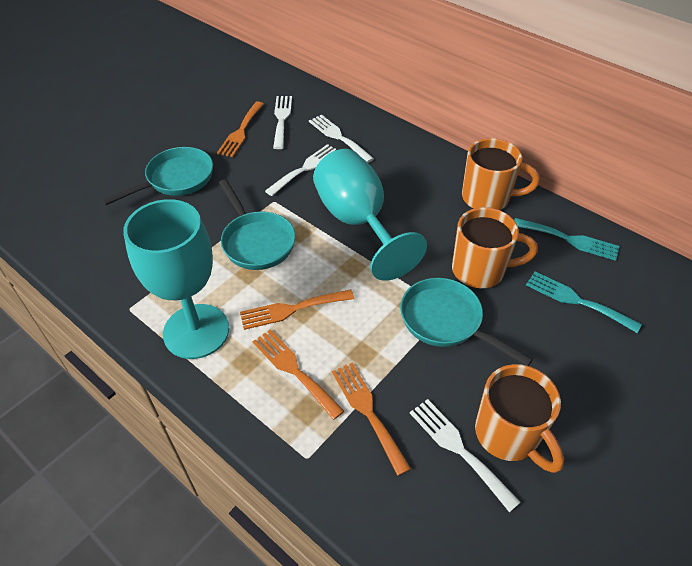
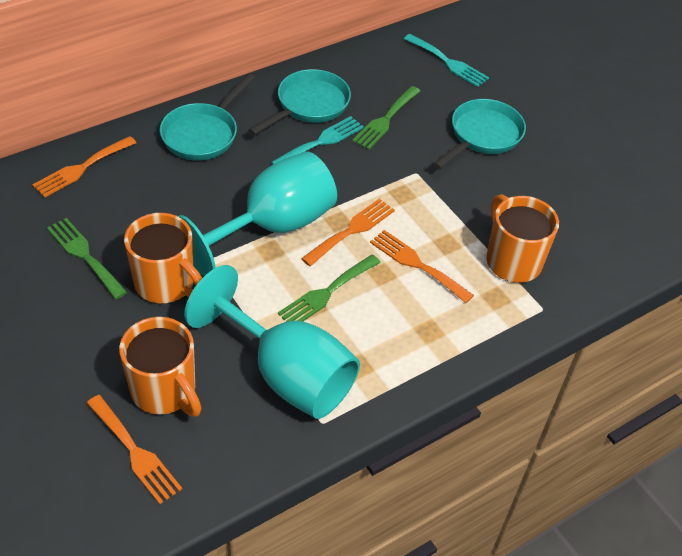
green fork: 0 -> 3
white fork: 4 -> 0

